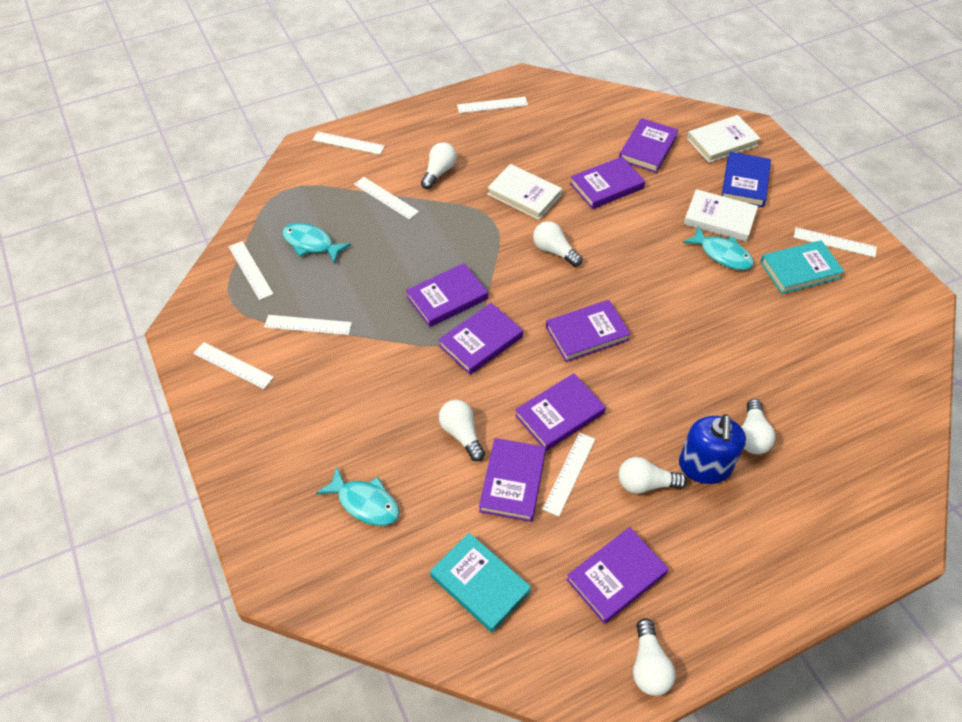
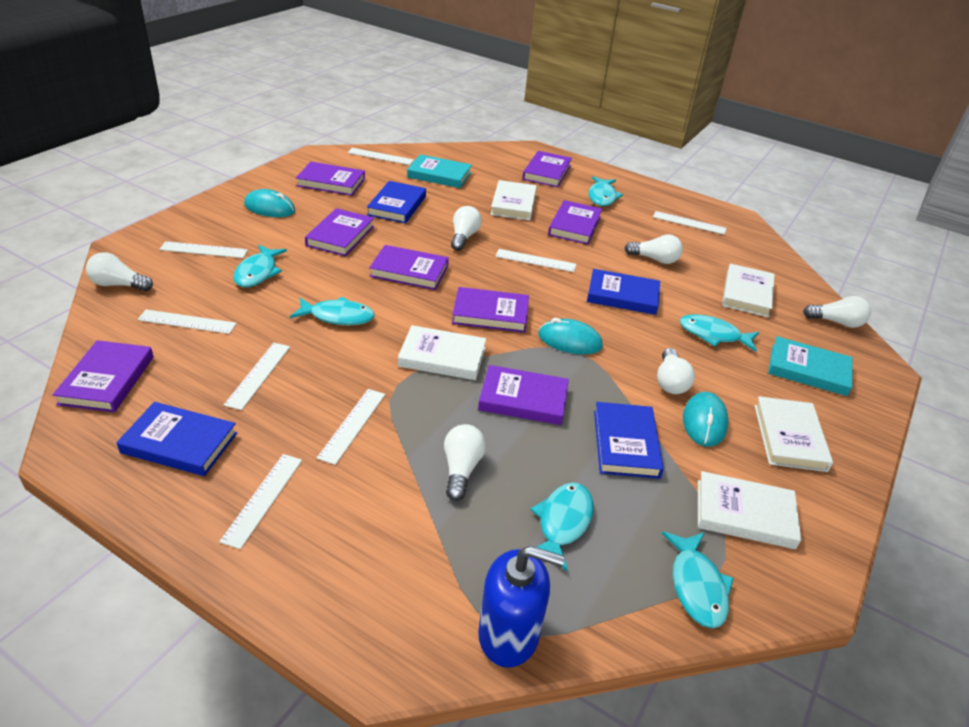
blue book: 1 -> 4
turquoise fish: 3 -> 6
turquoise mouse: 0 -> 3
white book: 3 -> 5

